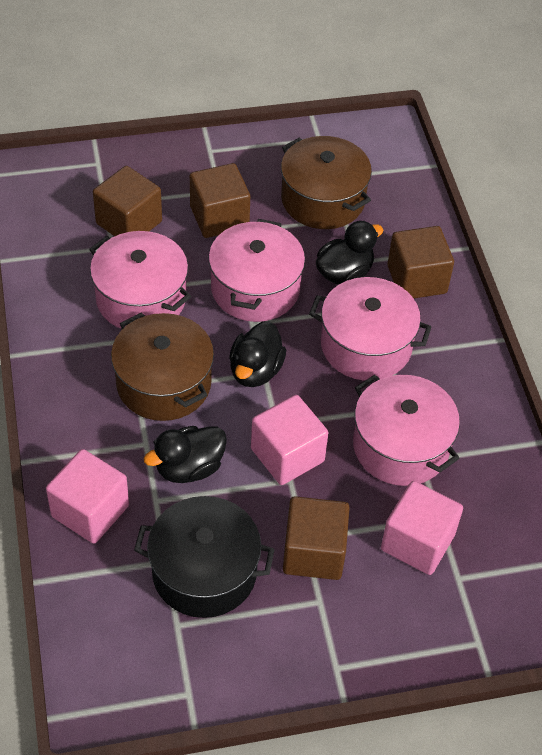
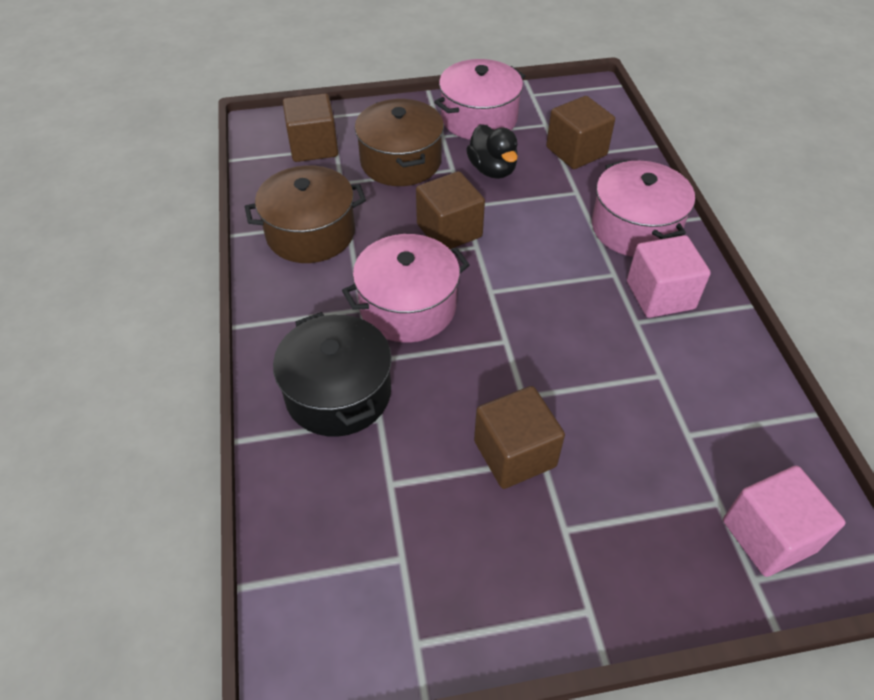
black duck: 3 -> 1
pink cube: 3 -> 2
pink pot: 4 -> 3

